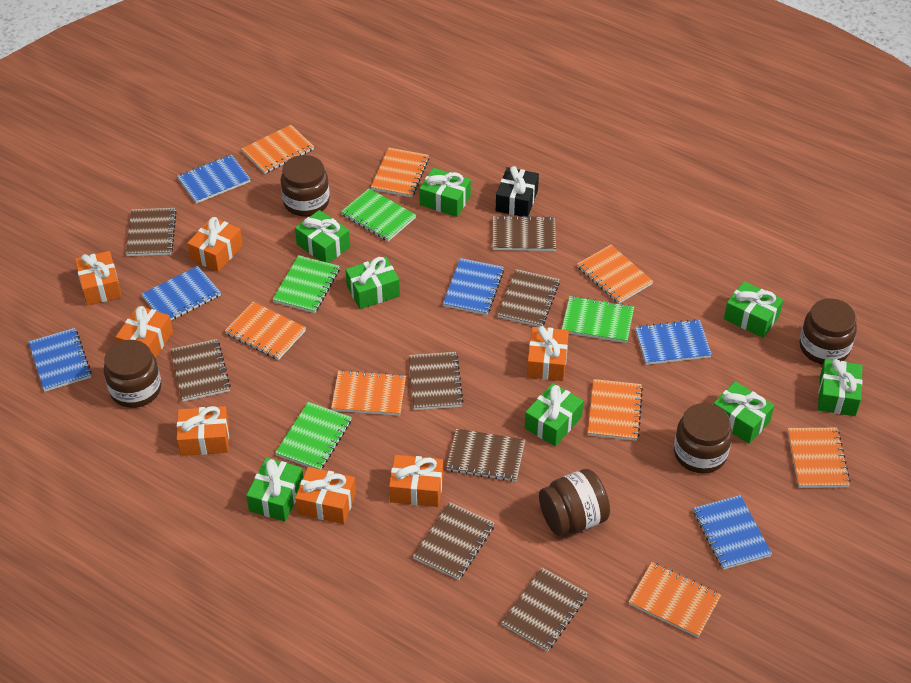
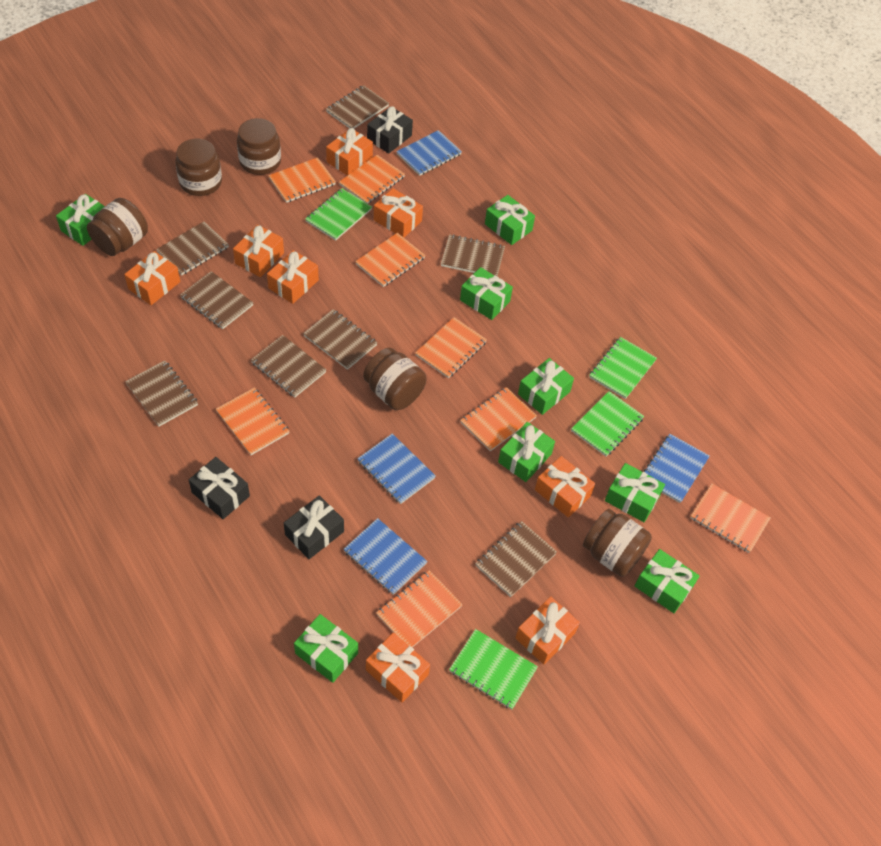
black gift: 1 -> 3
blue notebook: 6 -> 4
orange gift: 7 -> 8

